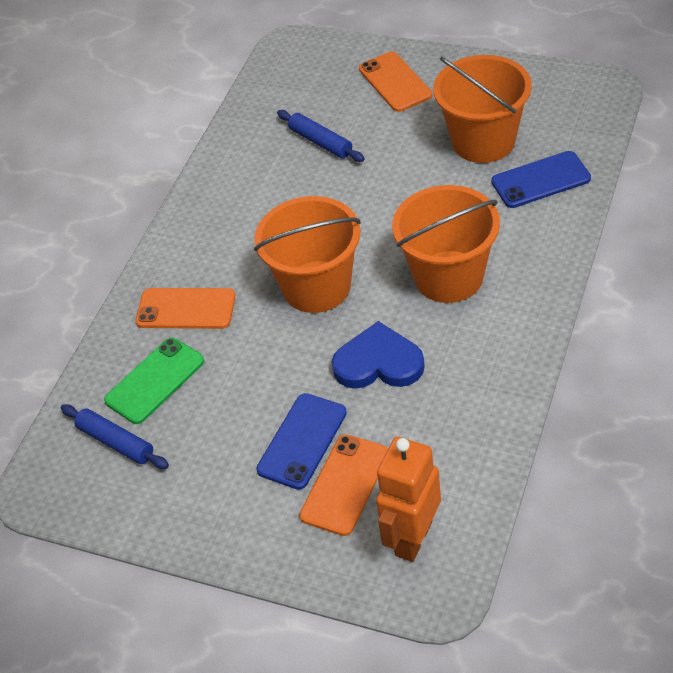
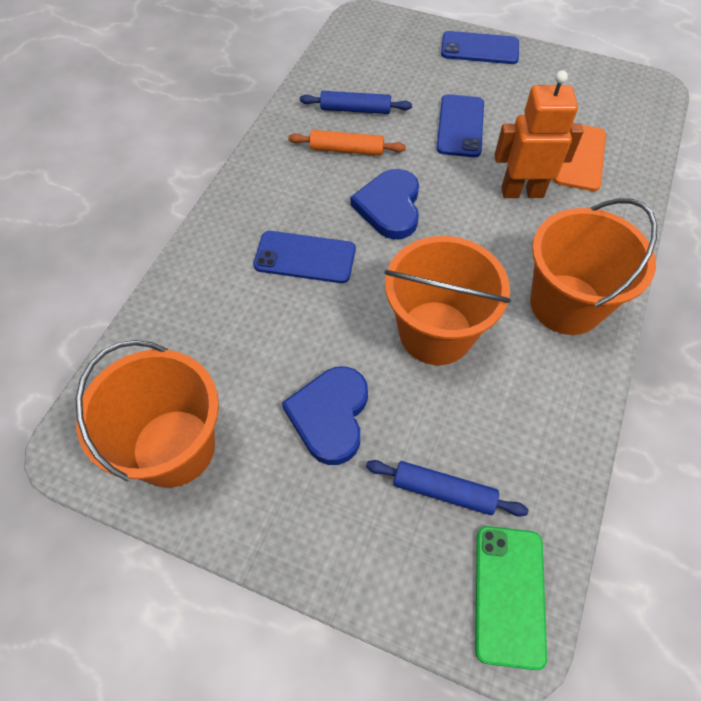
blue heart: 1 -> 2
blue phone: 2 -> 3
orange phone: 3 -> 1
orange rolling pin: 0 -> 1

